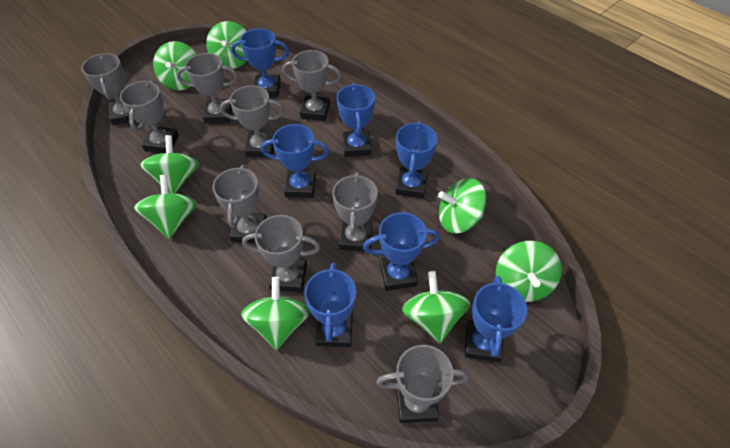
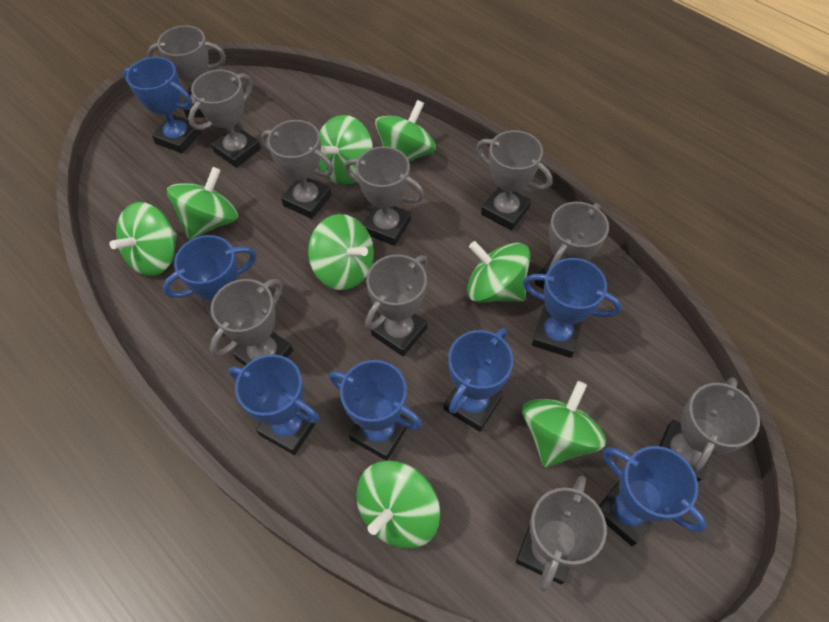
grey trophy: 9 -> 10

